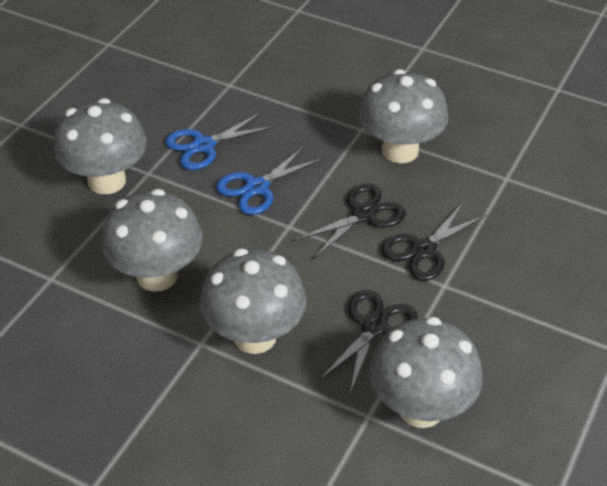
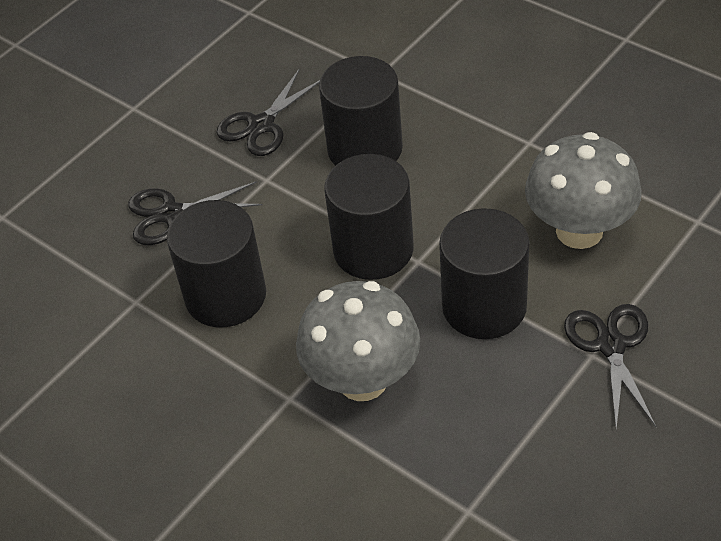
black cylinder: 0 -> 4
blue scissors: 2 -> 0
grey mushroom: 5 -> 2

